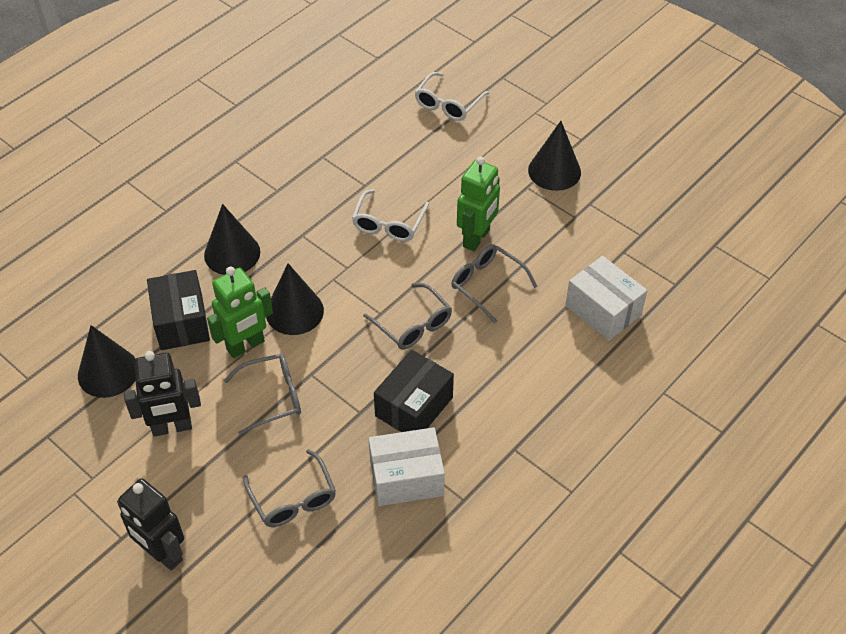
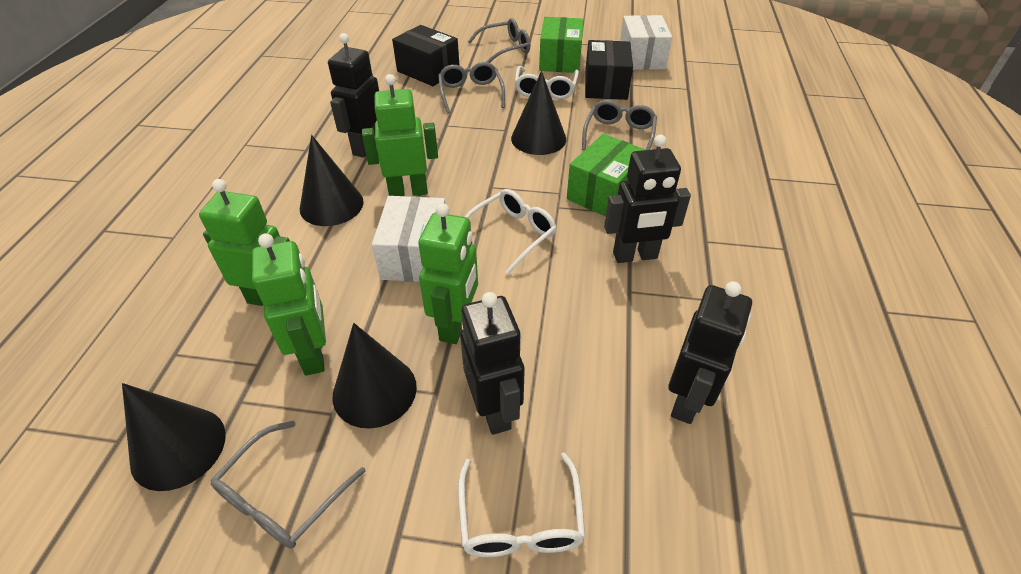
black robot: 2 -> 4
green box: 0 -> 2
green robot: 2 -> 4
white glasses: 2 -> 3

